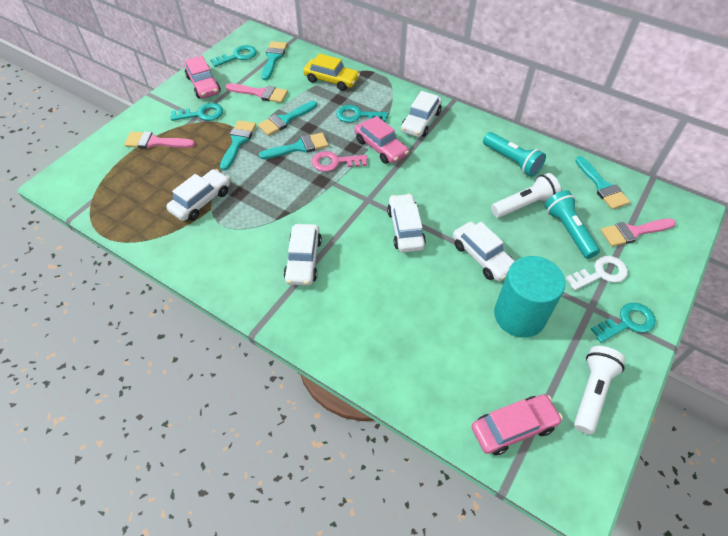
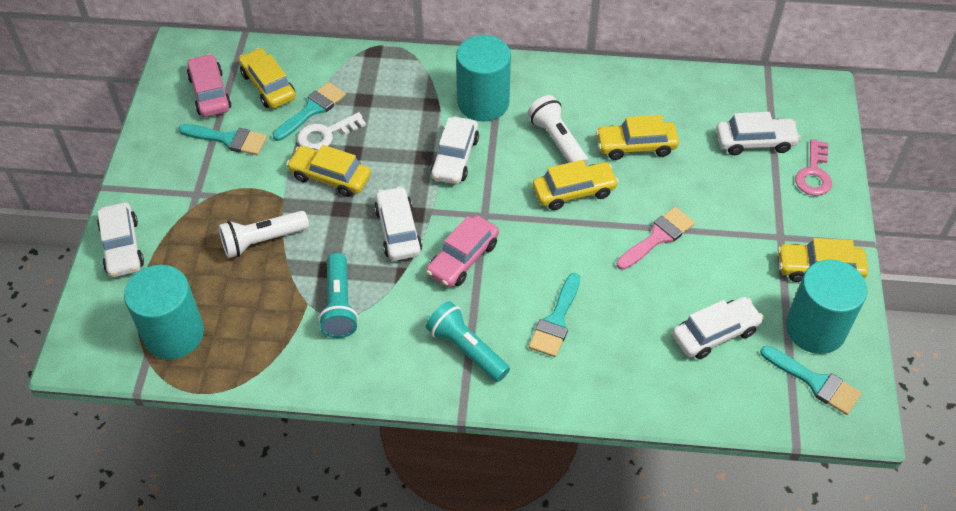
pink brush: 3 -> 1
pink car: 3 -> 2
turquoise brush: 5 -> 4
turquoise cylinder: 1 -> 3
turquoise key: 4 -> 0
yellow car: 1 -> 5

